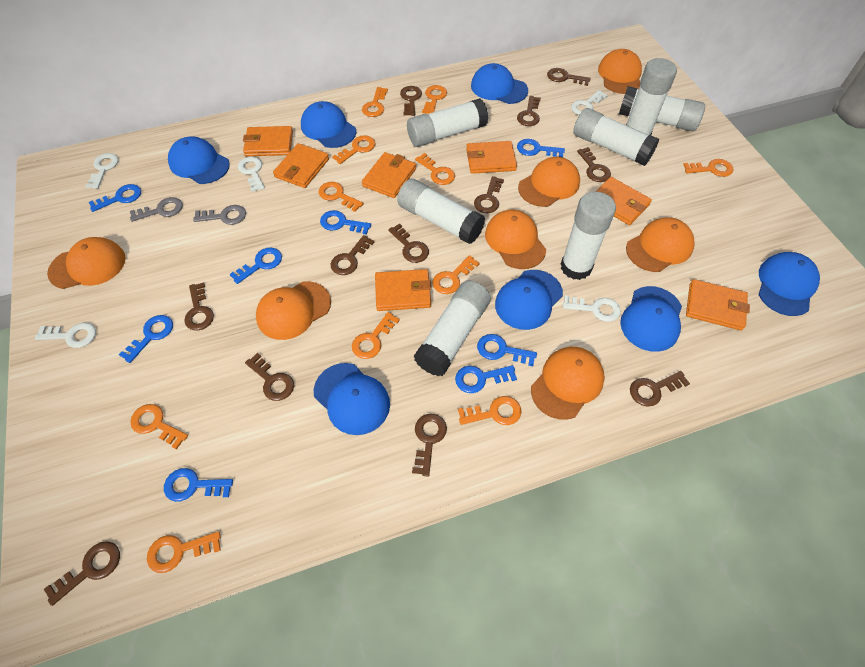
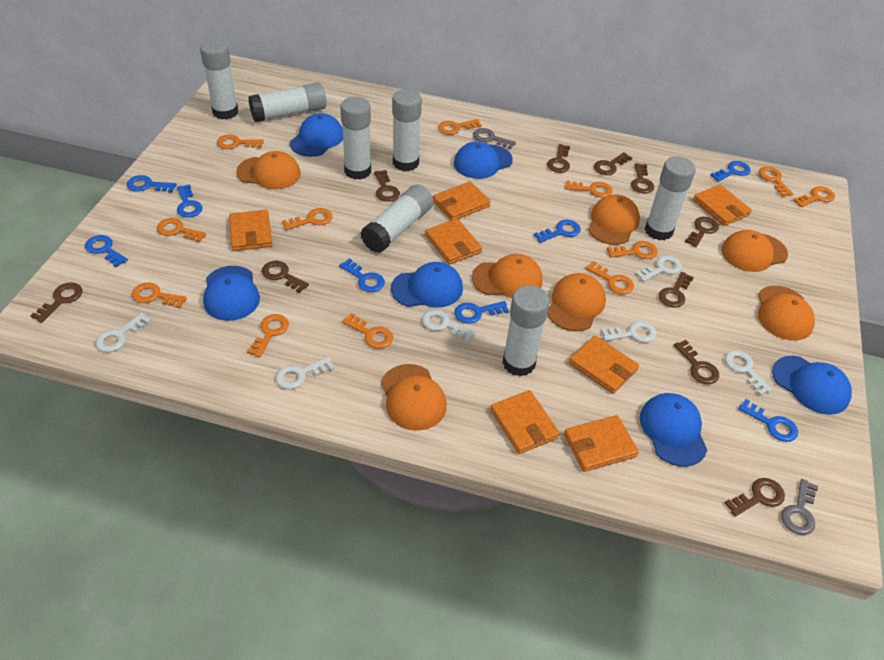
blue cap: 7 -> 6
brown key: 12 -> 10
orange key: 11 -> 12
white key: 5 -> 6

